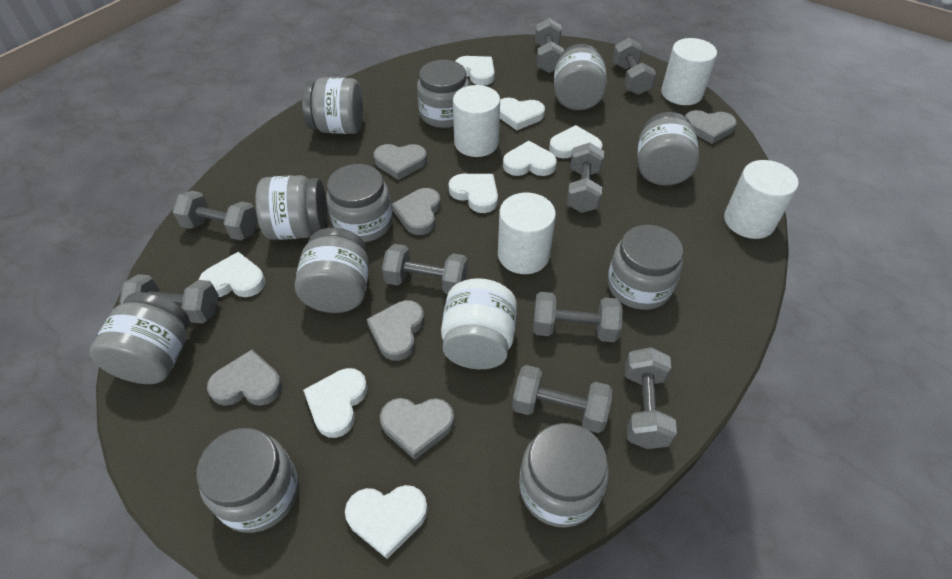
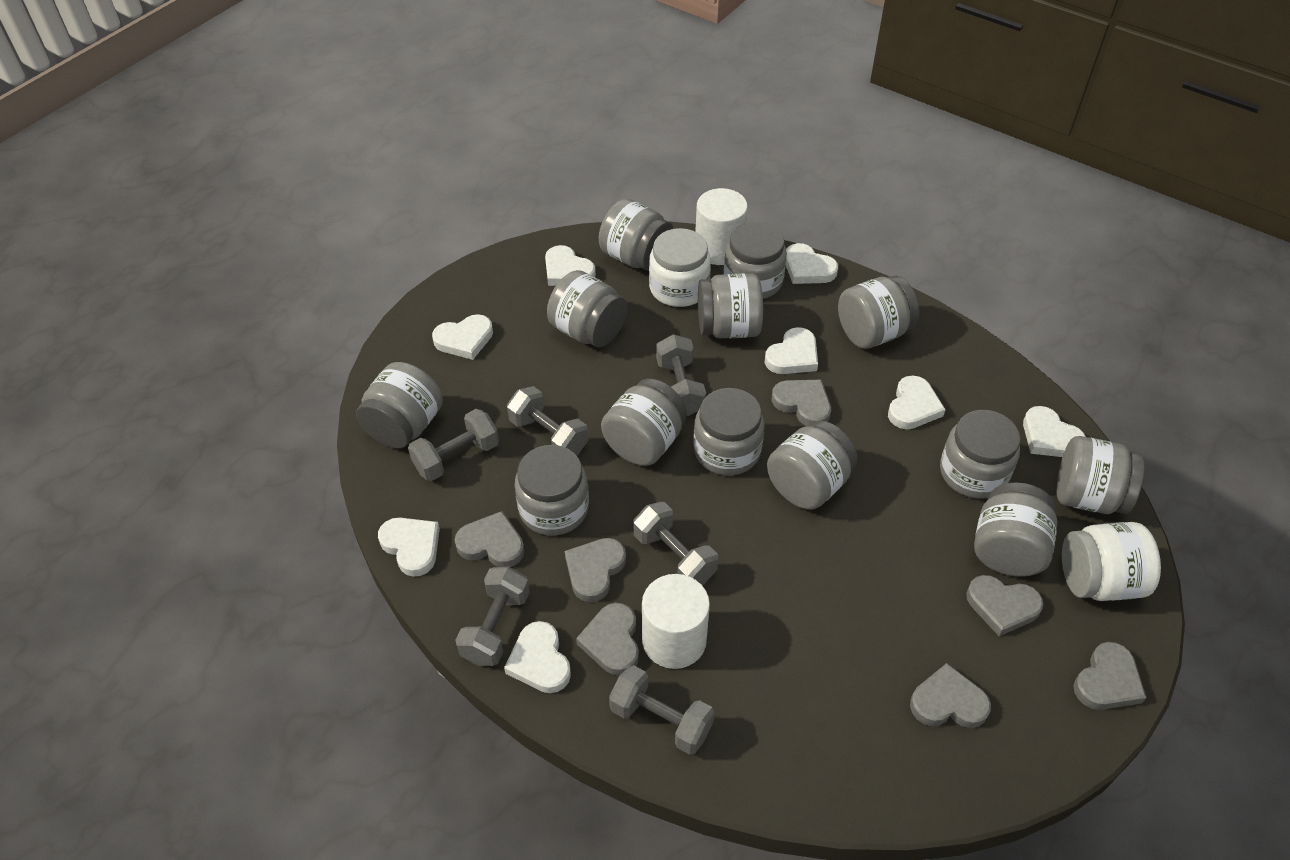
grey dumbbell: 9 -> 6
grey heart: 6 -> 7
grey jar: 11 -> 13
white cylinder: 4 -> 2
white jar: 1 -> 2

